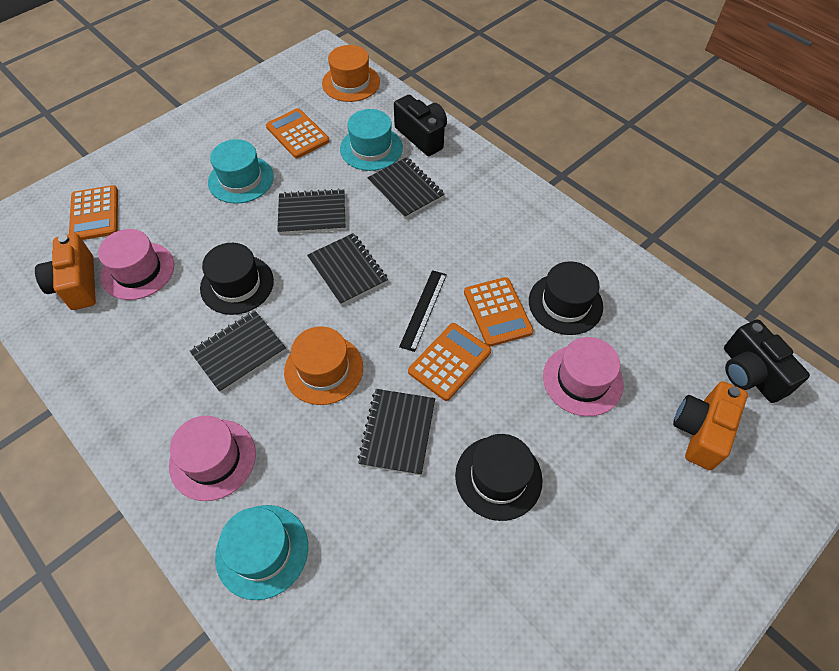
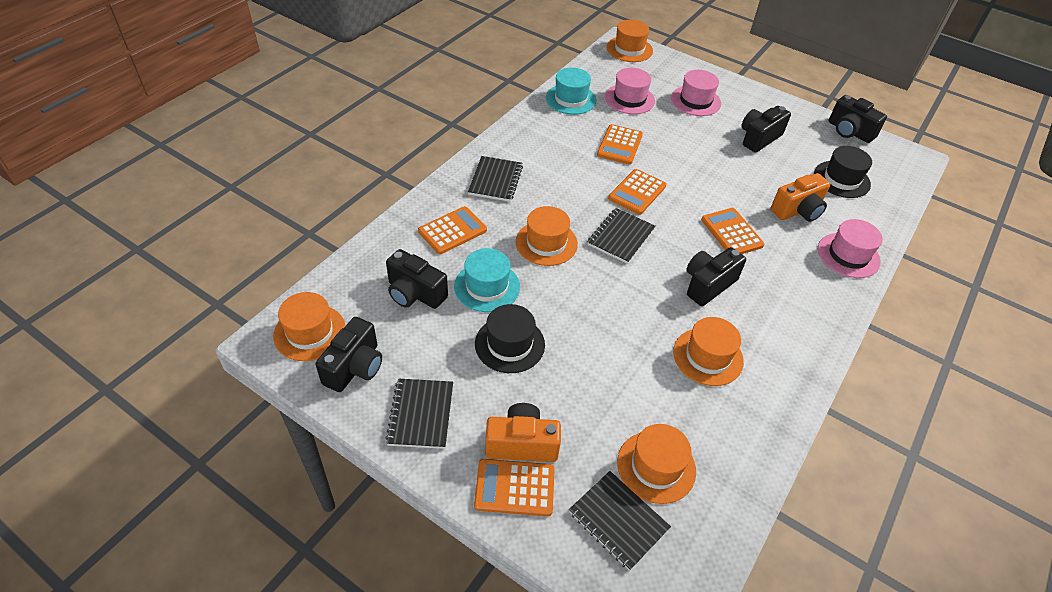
black camera: 2 -> 5
black hat: 3 -> 2
black notebook: 5 -> 4
black ruler: 1 -> 0
orange calculator: 4 -> 5
orange hat: 2 -> 5
turquoise hat: 3 -> 2

